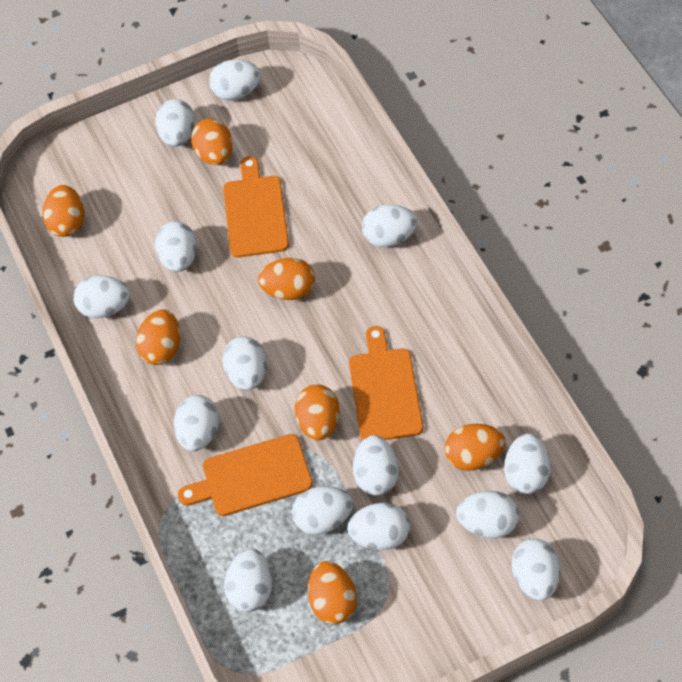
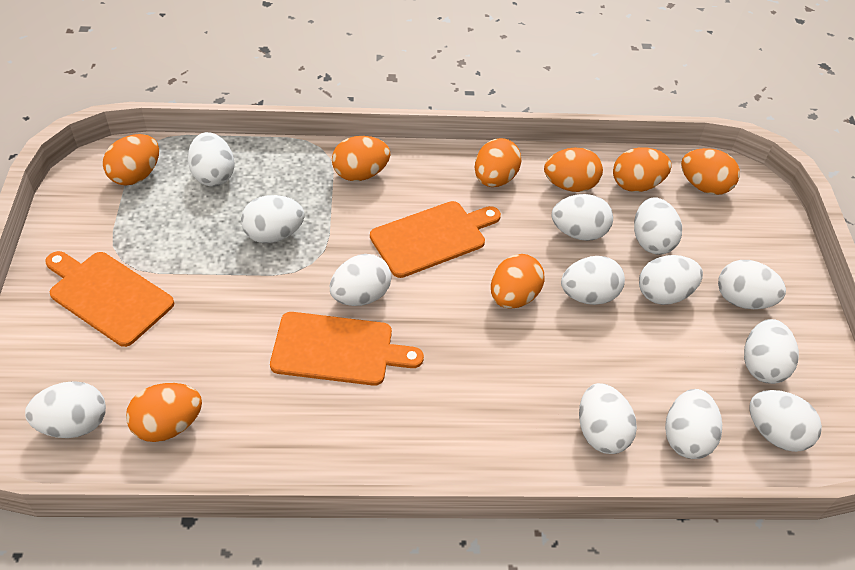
orange egg: 7 -> 8
white egg: 14 -> 13

